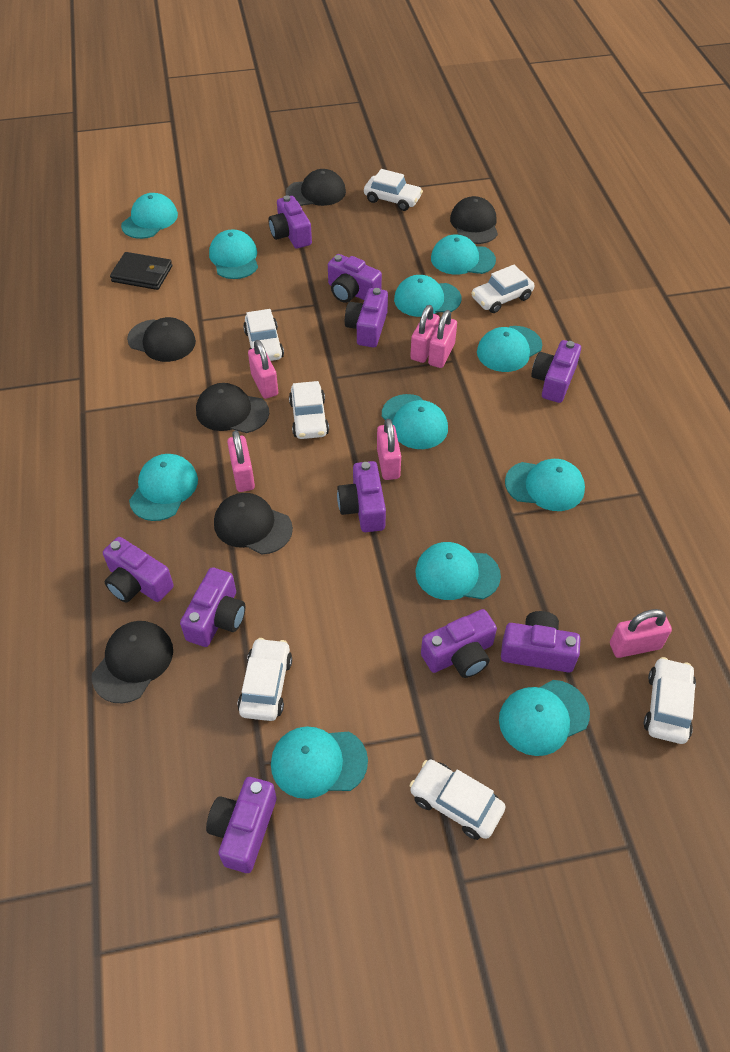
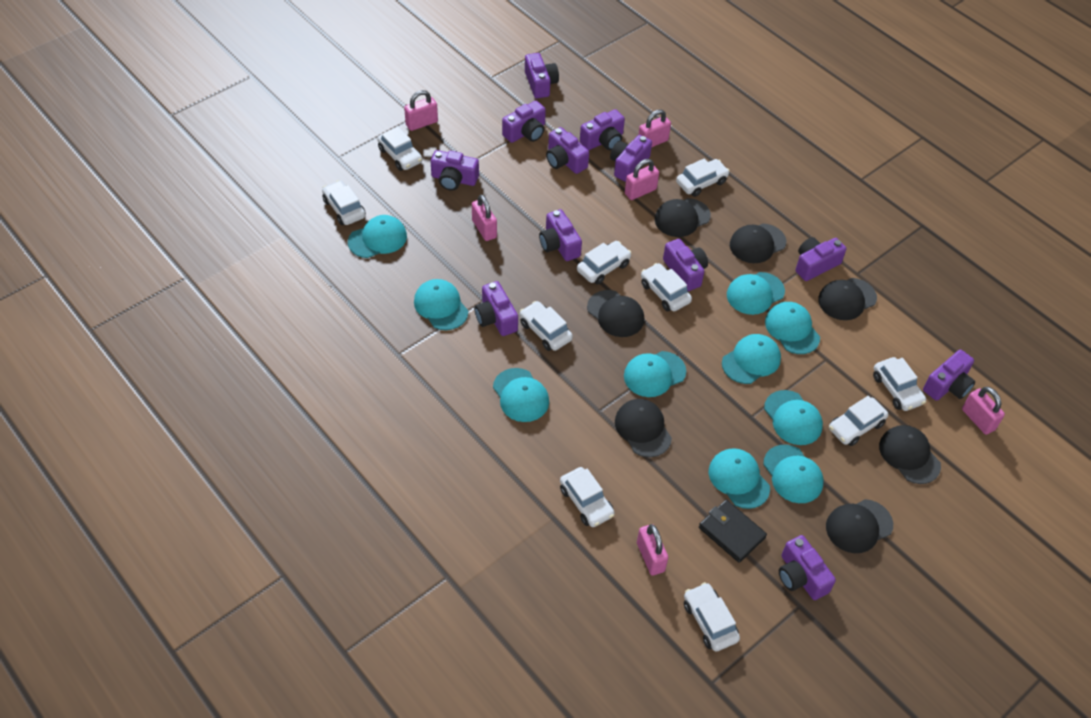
black cap: 6 -> 7
purple camera: 10 -> 12
turquoise cap: 11 -> 10
white car: 7 -> 10

